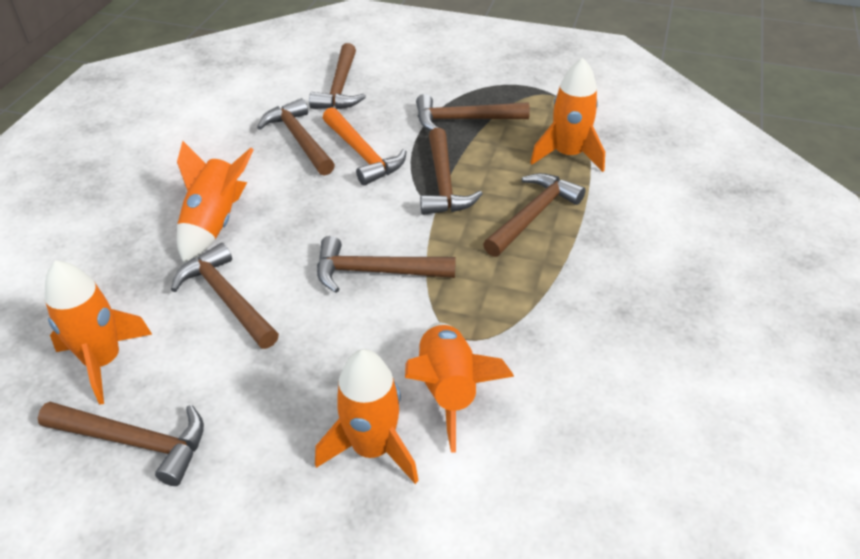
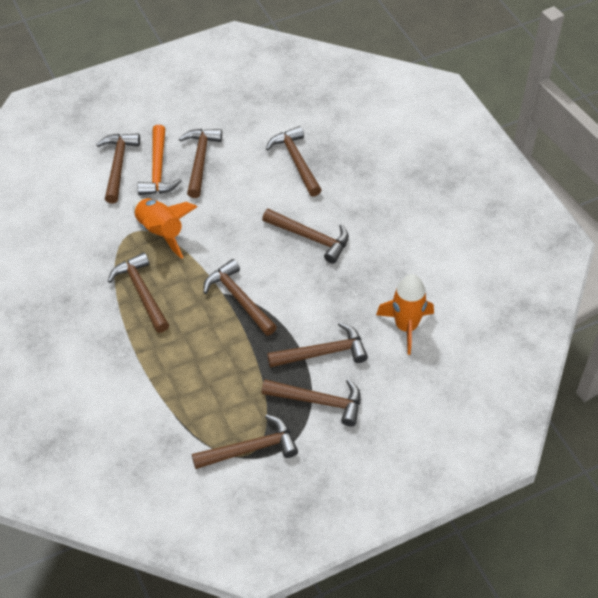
brown hammer: 8 -> 9
orange rocket: 5 -> 2

